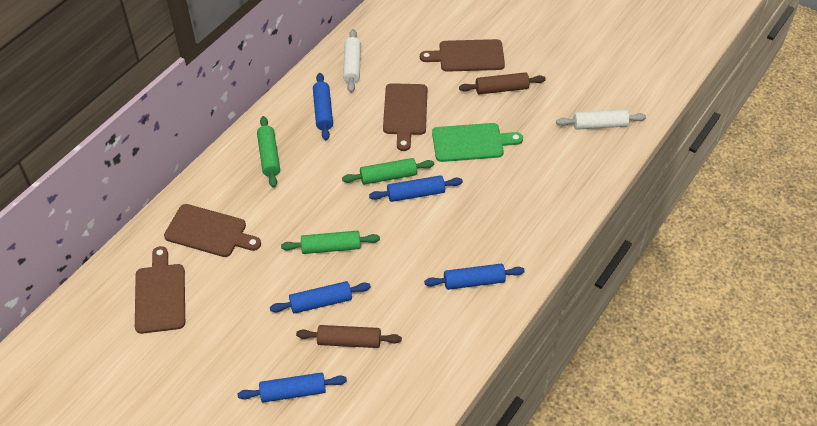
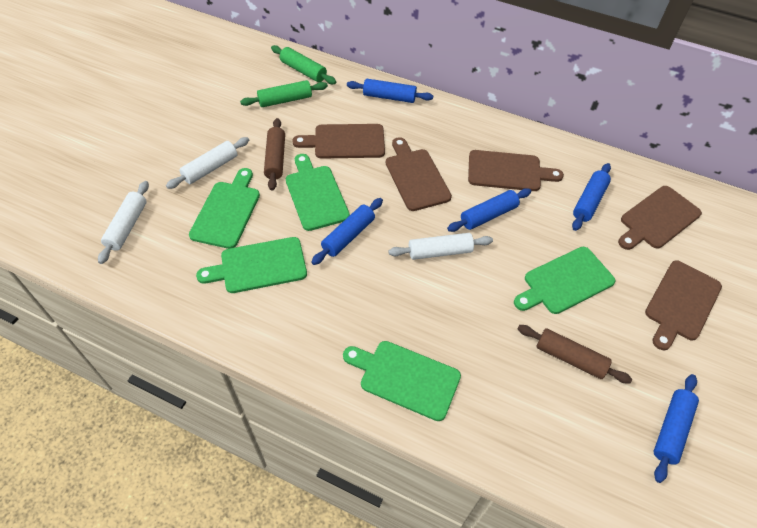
brown cutting board: 4 -> 5
green cutting board: 1 -> 5
green rolling pin: 3 -> 2
white rolling pin: 2 -> 3

